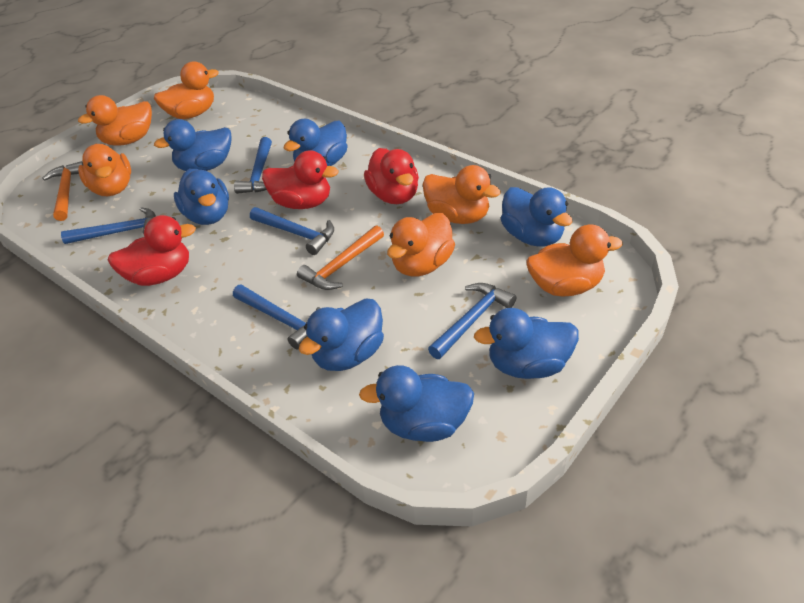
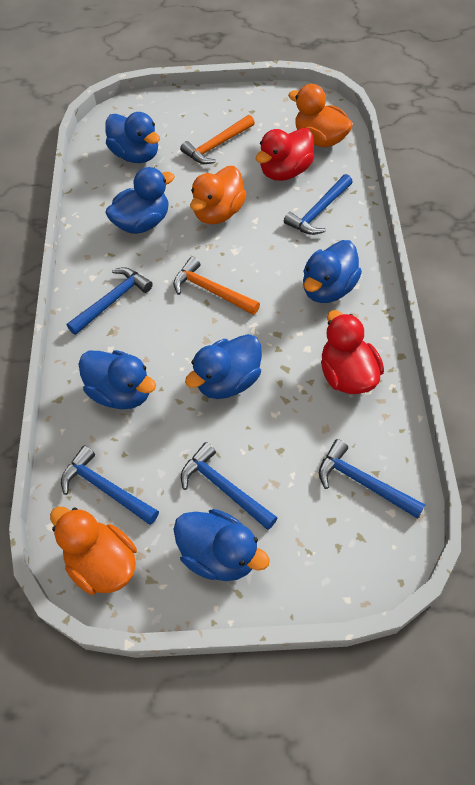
blue duck: 7 -> 6
orange duck: 6 -> 3
red duck: 3 -> 2

